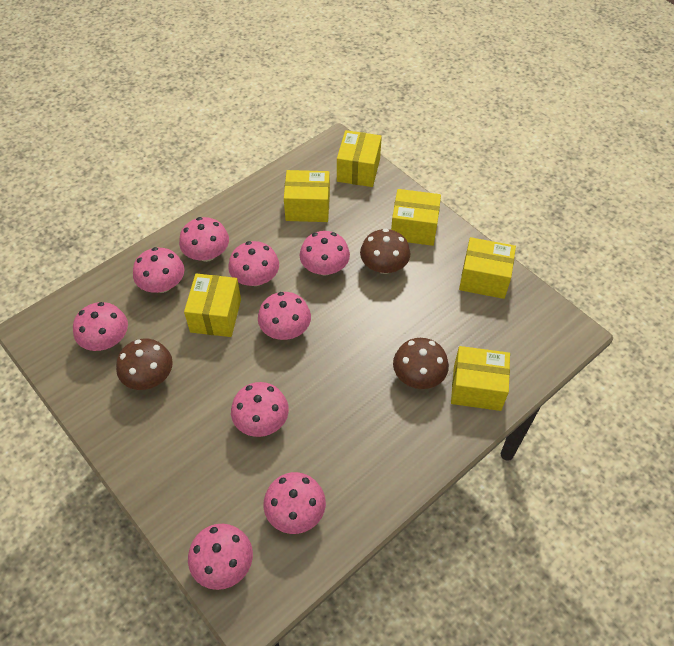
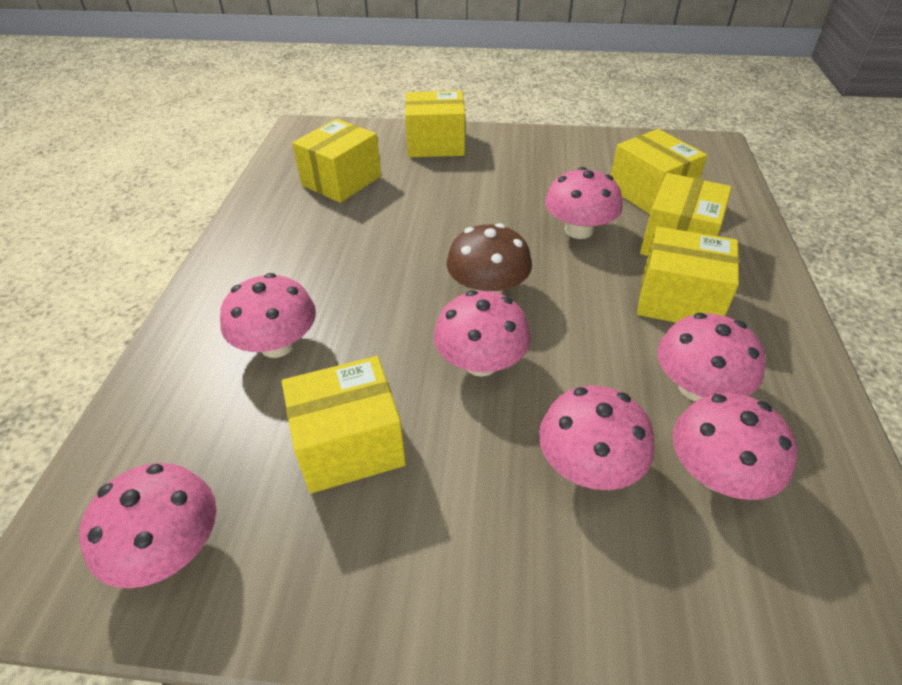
brown mushroom: 3 -> 1
pink mushroom: 9 -> 7

